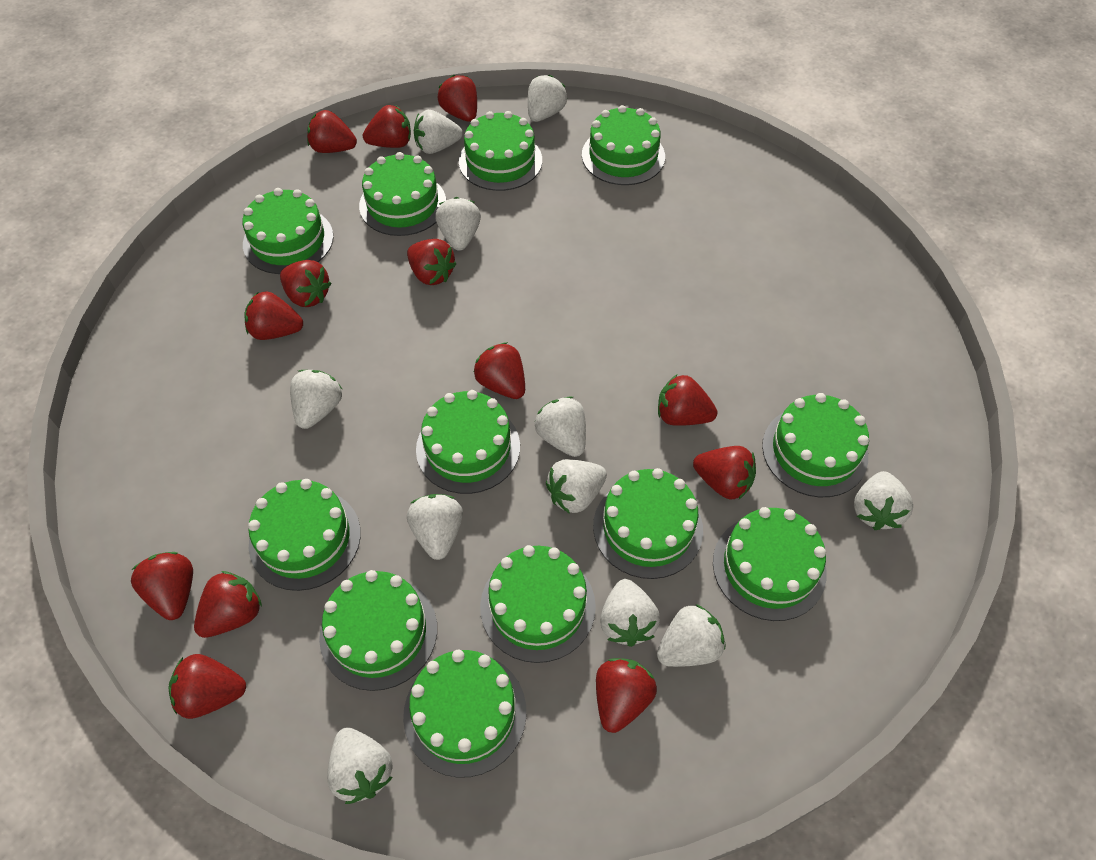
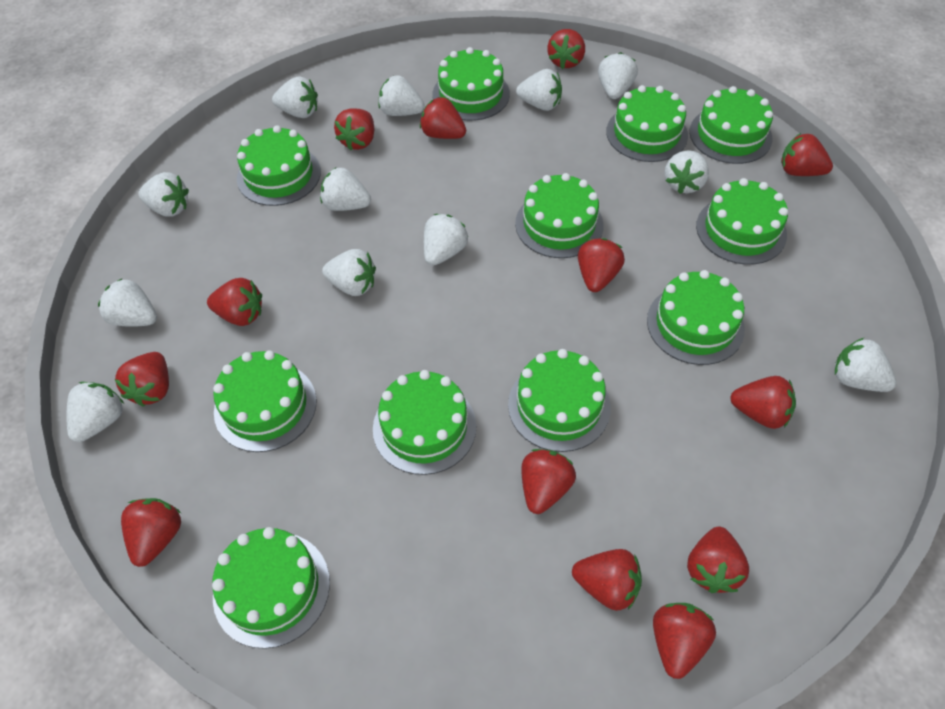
green cake: 12 -> 11
white strawberry: 11 -> 12

